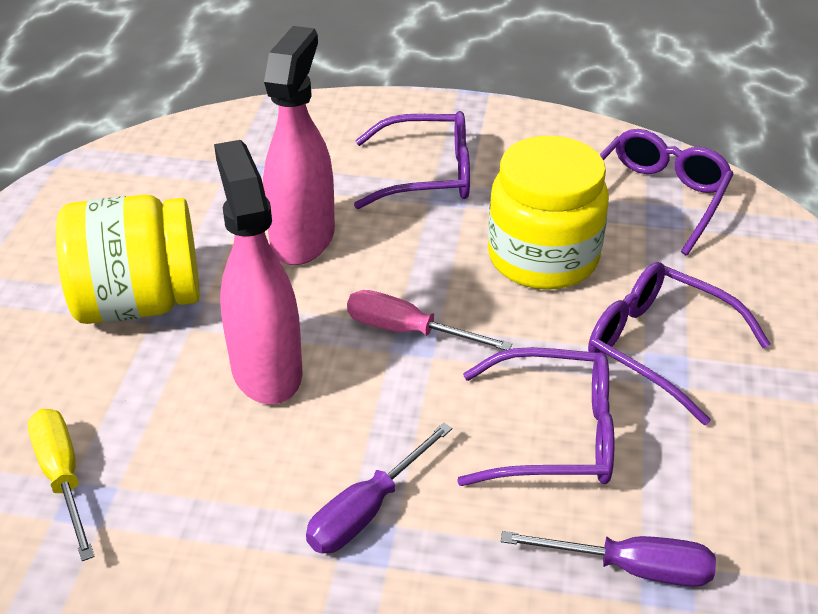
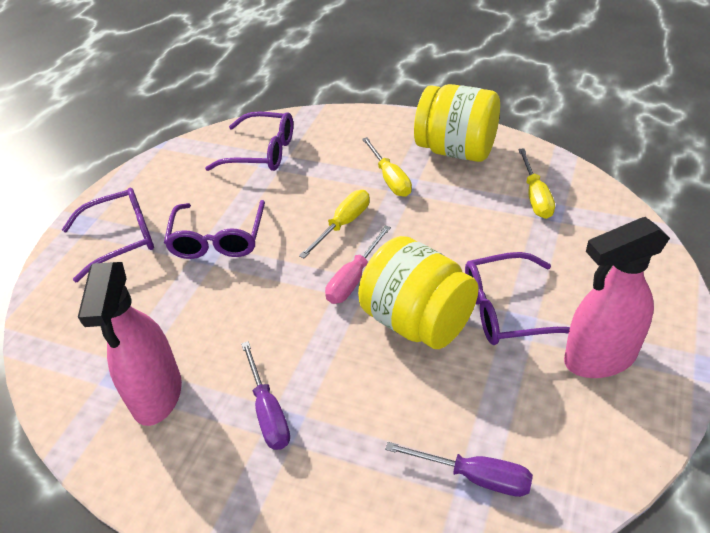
yellow screwdriver: 1 -> 3

